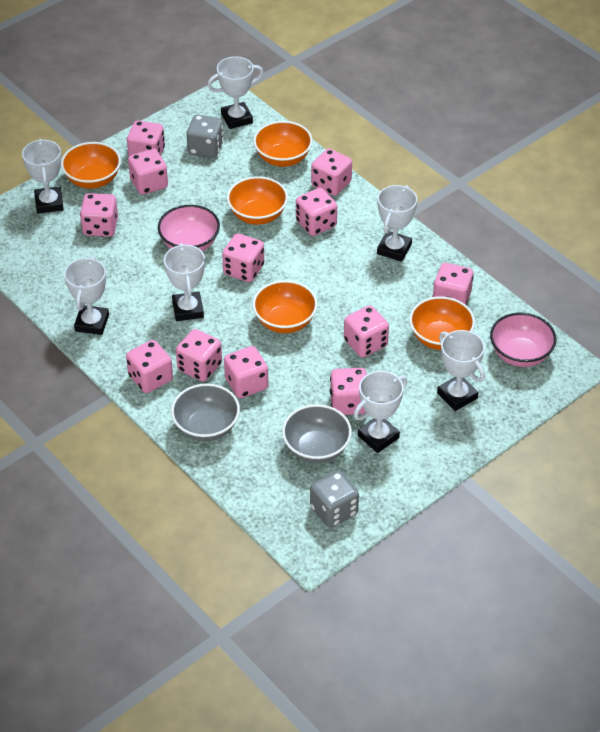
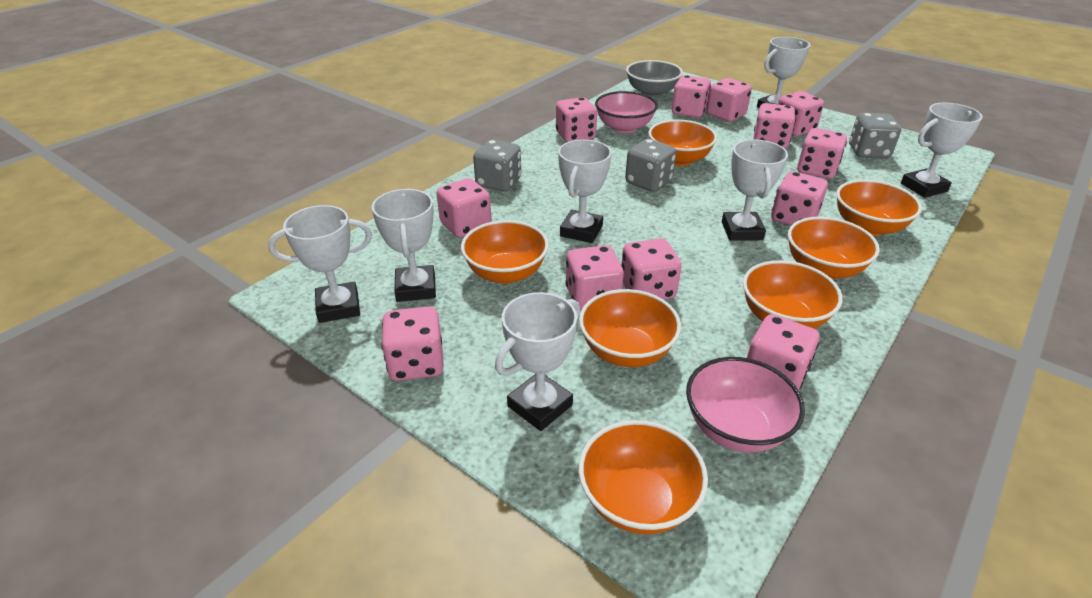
grey bowl: 2 -> 1
grey dice: 2 -> 3
orange bowl: 5 -> 7

